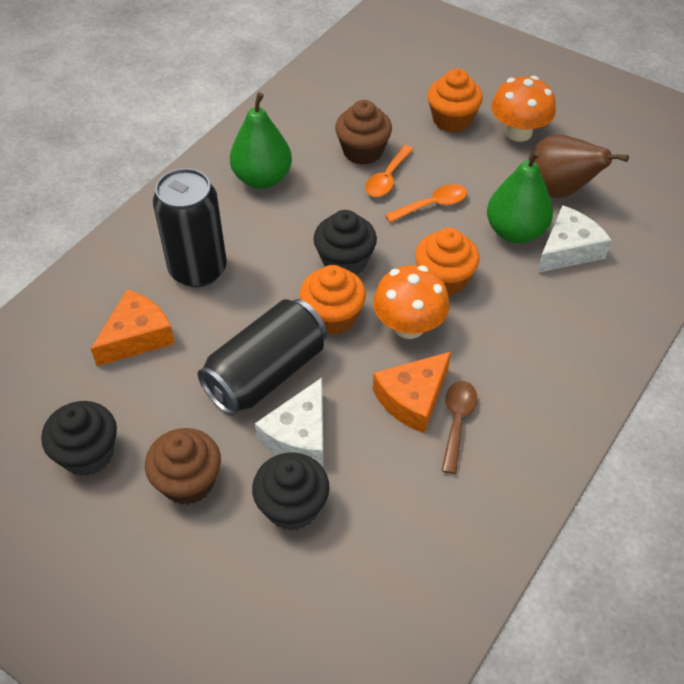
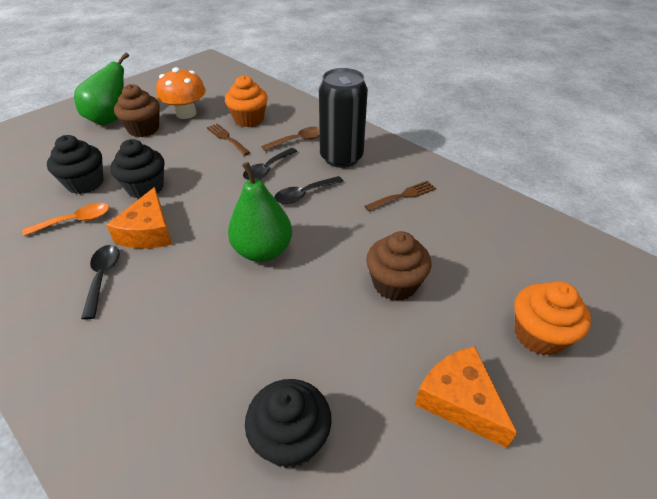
black can: 2 -> 1
black spoon: 0 -> 3
brown fork: 0 -> 2
brown pear: 1 -> 0
orange cupcake: 3 -> 2
orange mushroom: 2 -> 1
orange spoon: 2 -> 1
white cheese: 2 -> 0

